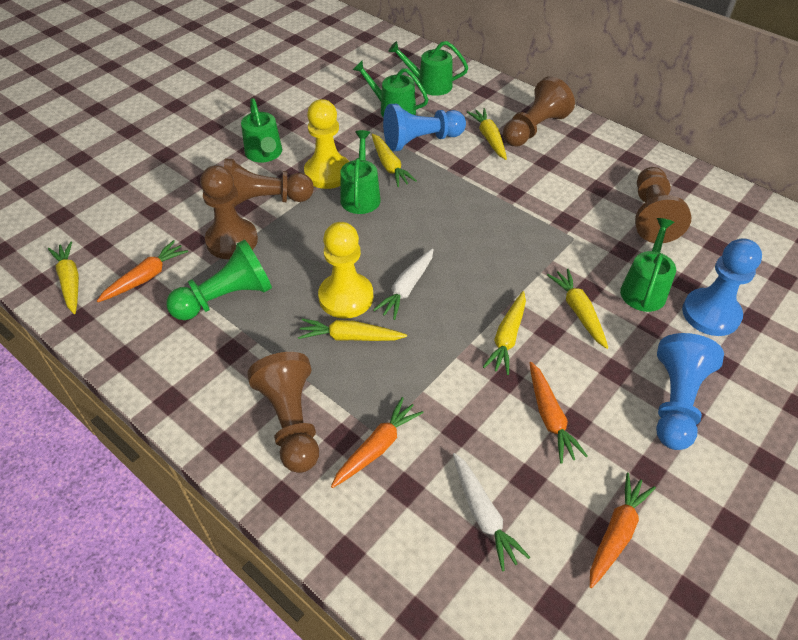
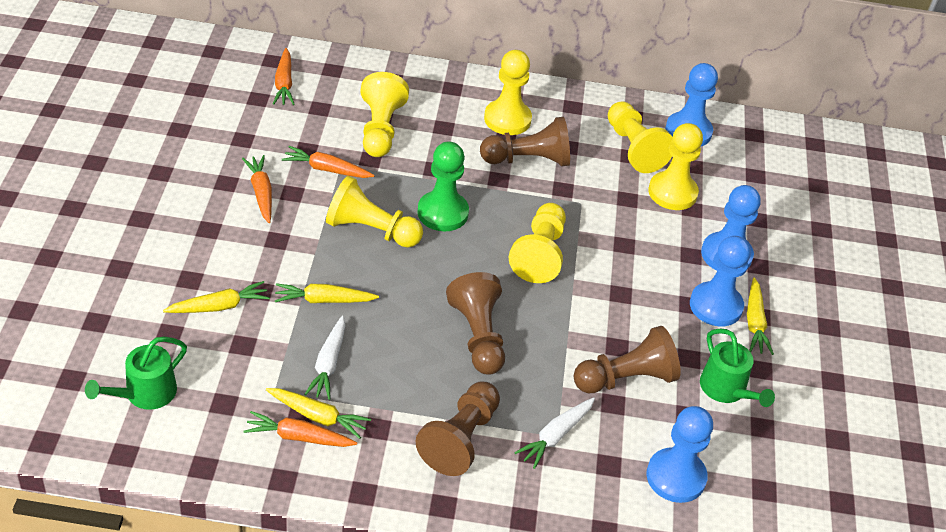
blue pawn: 3 -> 4
brown pawn: 5 -> 4
green watering can: 5 -> 2
yellow carrot: 6 -> 4
yellow pawn: 2 -> 6

